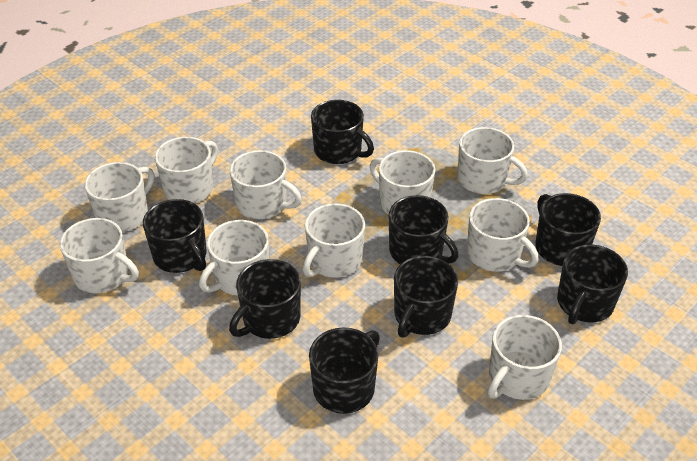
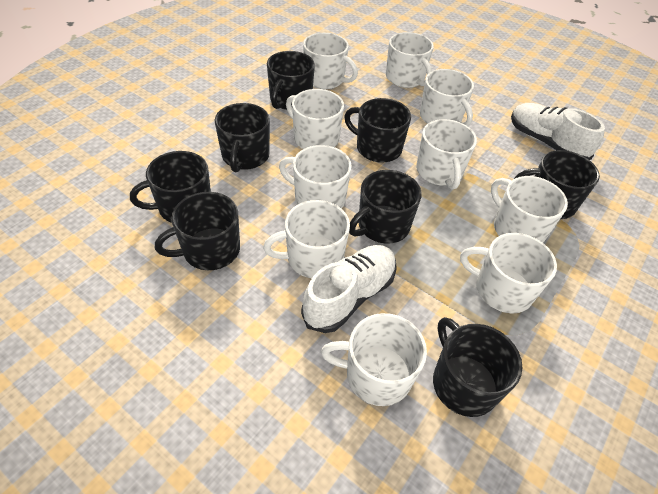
white shoe: 0 -> 2

